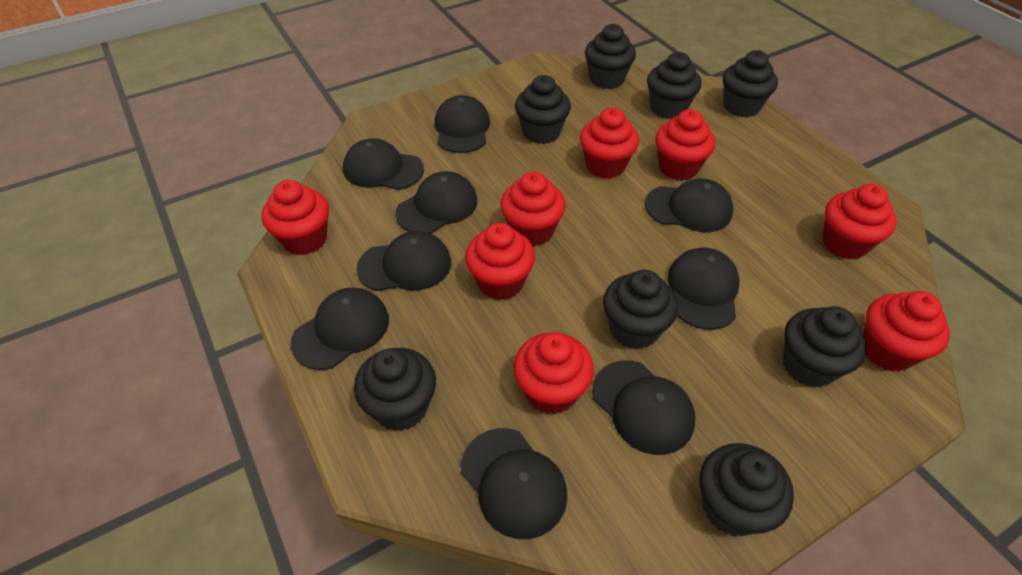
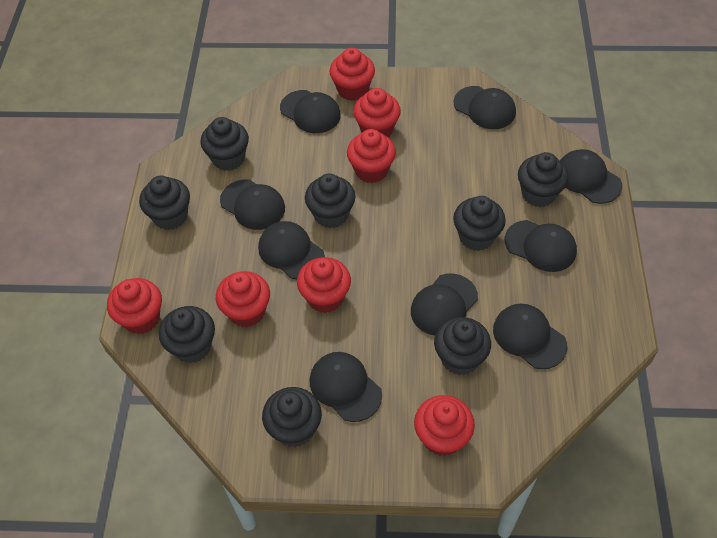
red cupcake: 8 -> 7

